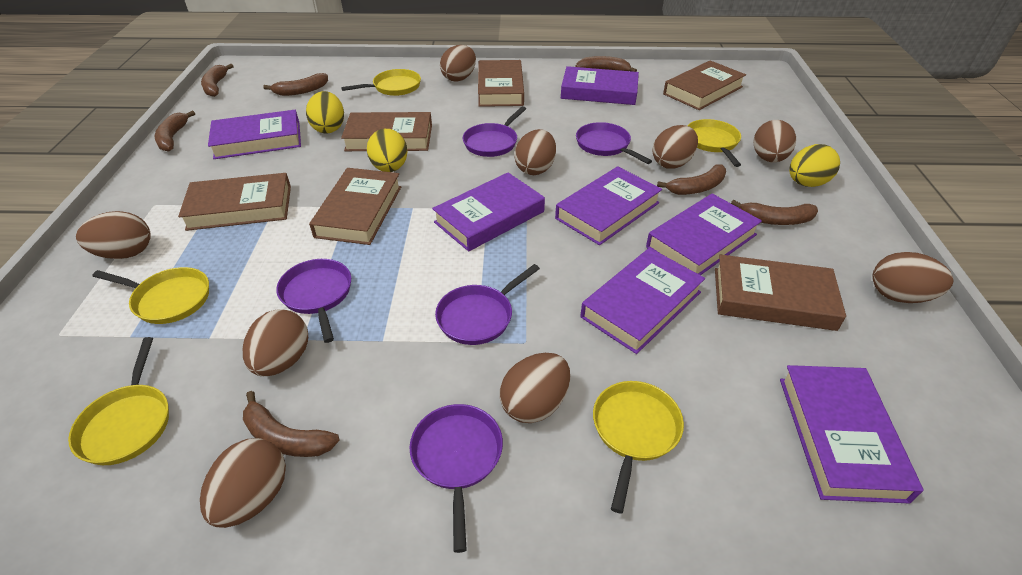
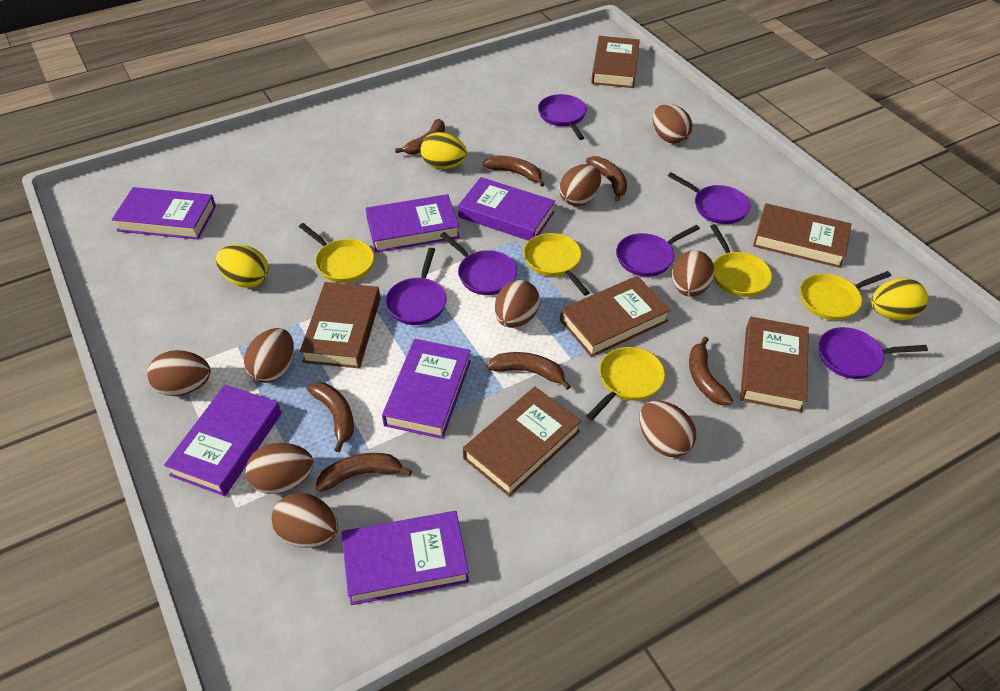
purple book: 7 -> 6
purple pan: 5 -> 6

